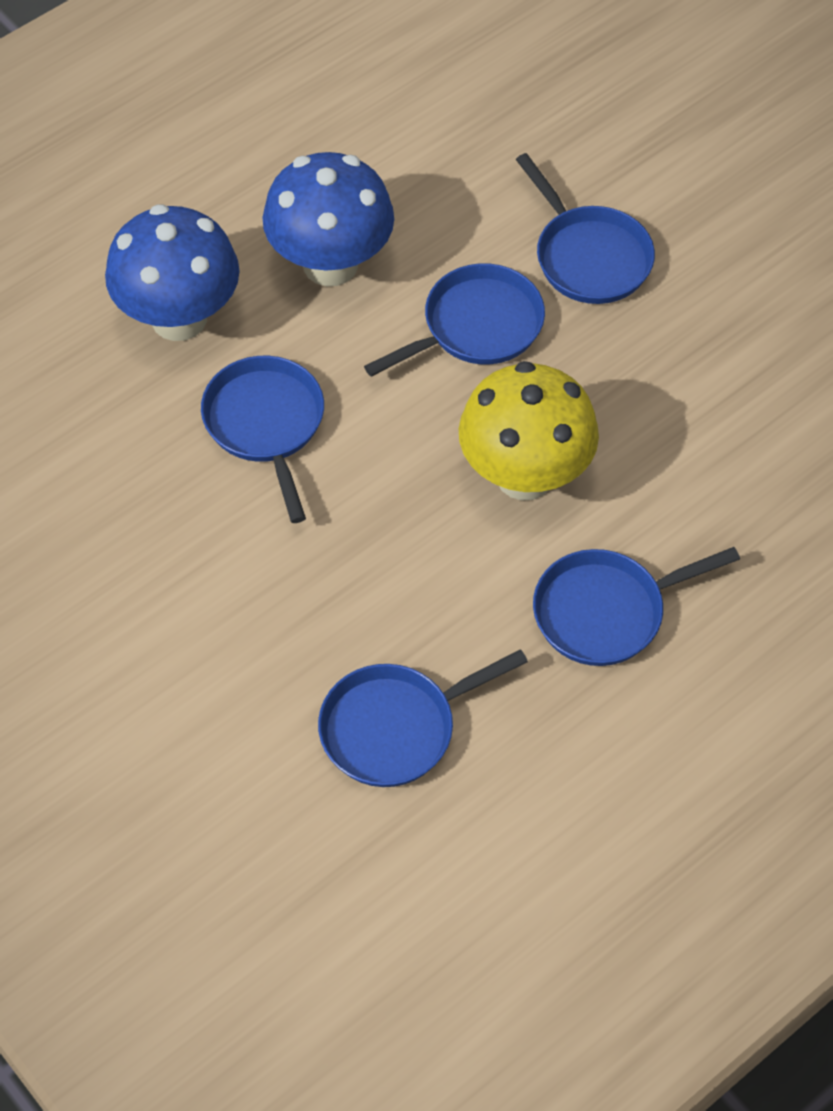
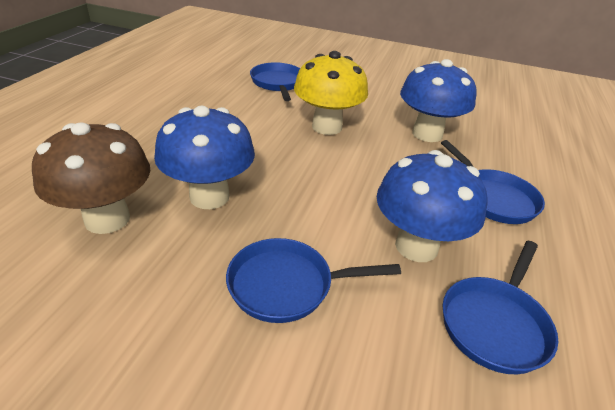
blue mushroom: 2 -> 3
blue pan: 5 -> 4
brown mushroom: 0 -> 1

